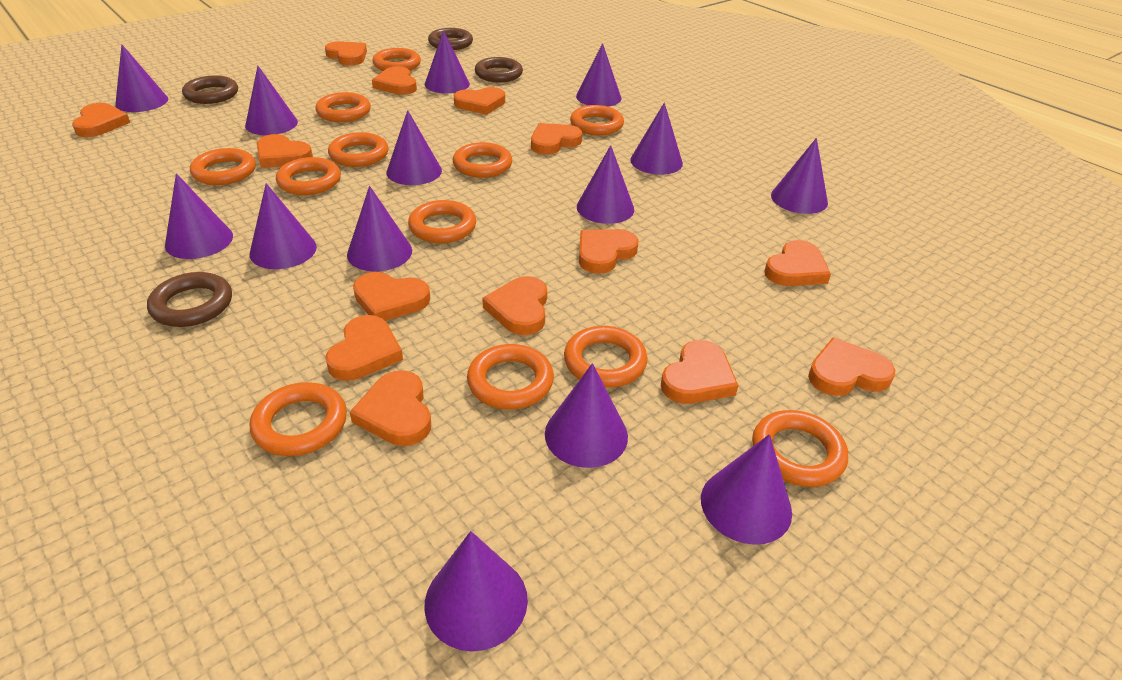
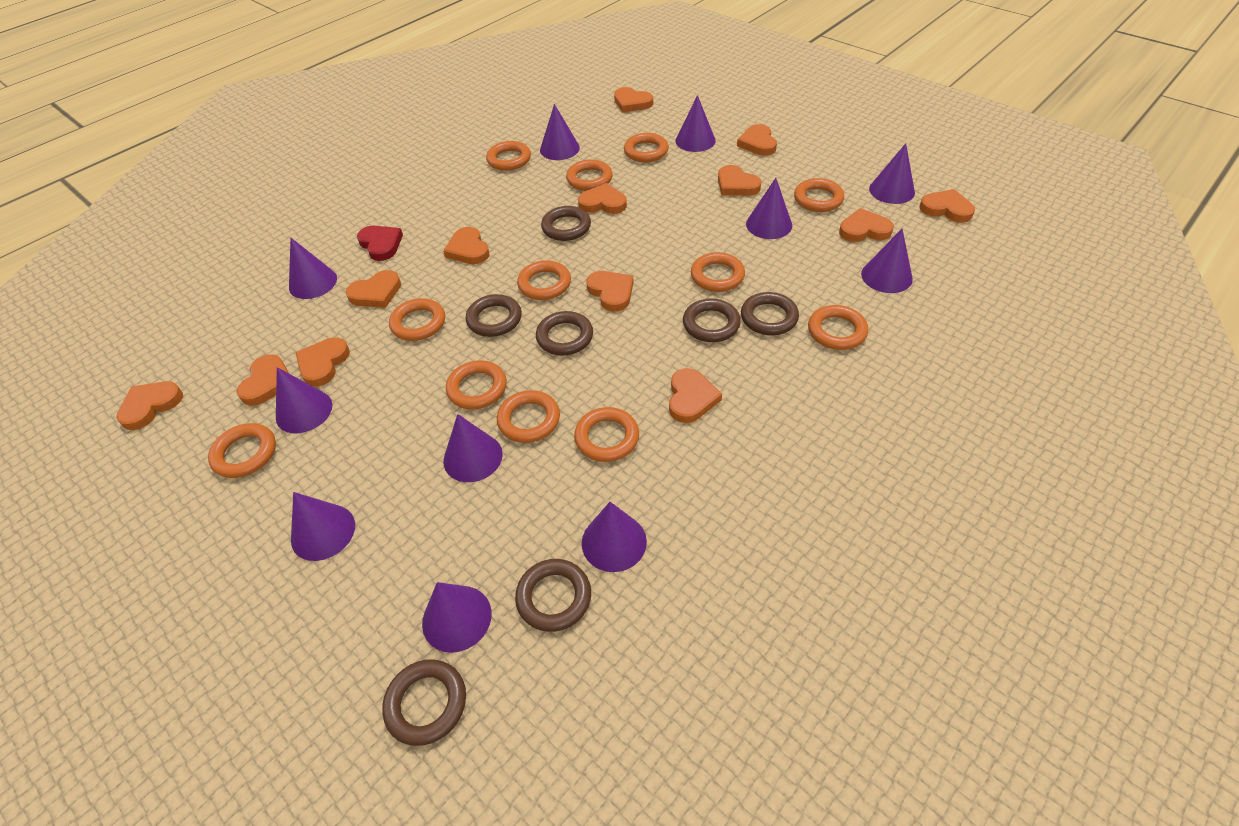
brown ring: 4 -> 7
orange heart: 14 -> 13
purple cone: 14 -> 11
red heart: 0 -> 1

